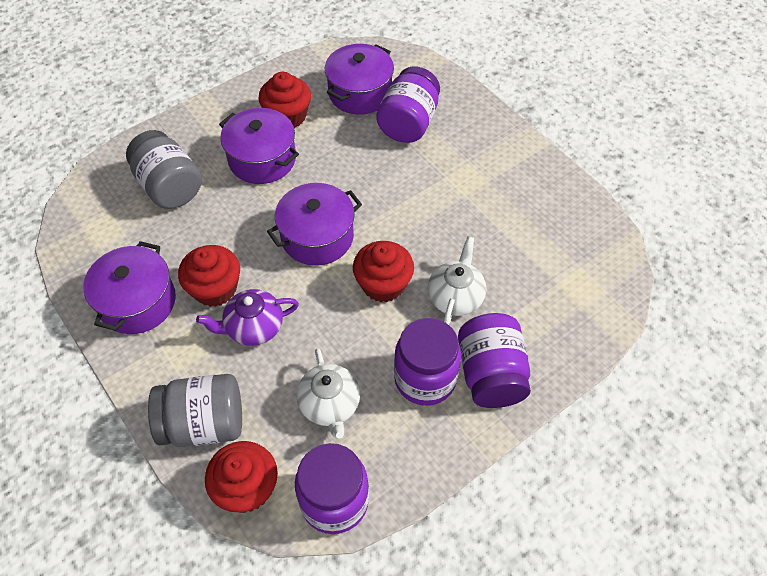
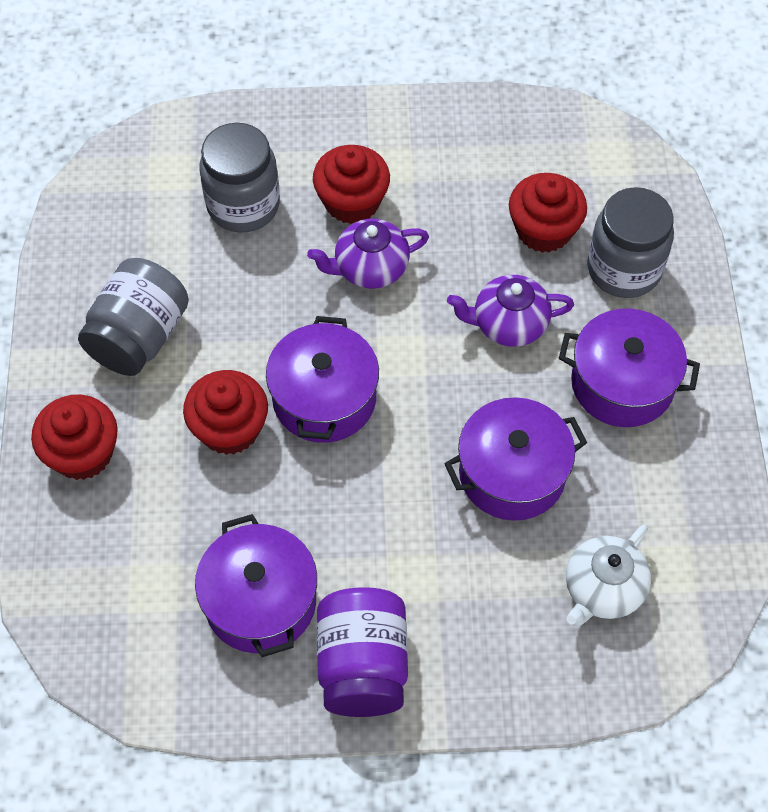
grey jar: 2 -> 3
purple jar: 4 -> 1
purple teapot: 1 -> 2
white teapot: 2 -> 1

